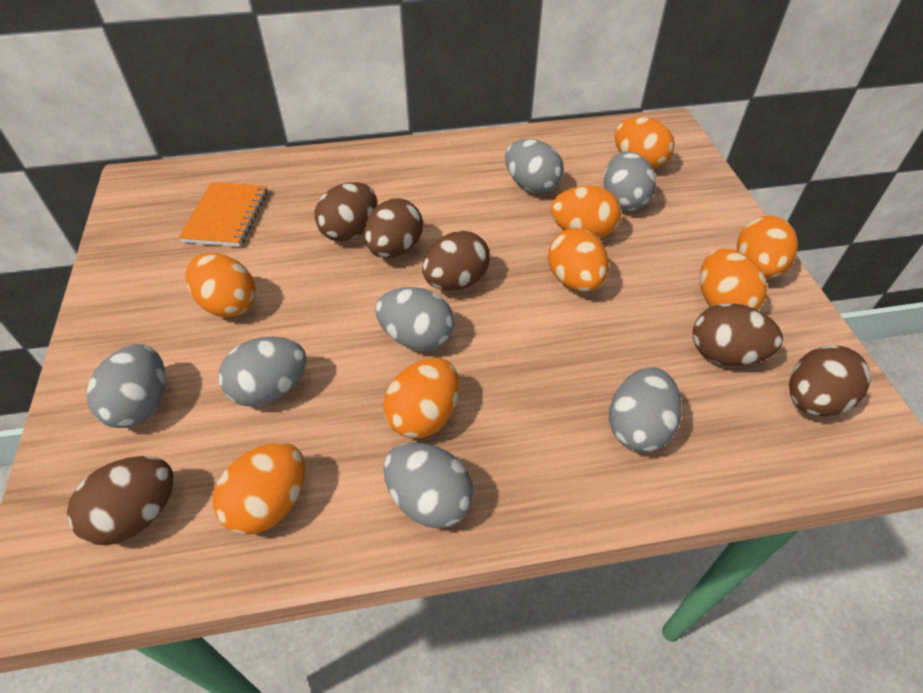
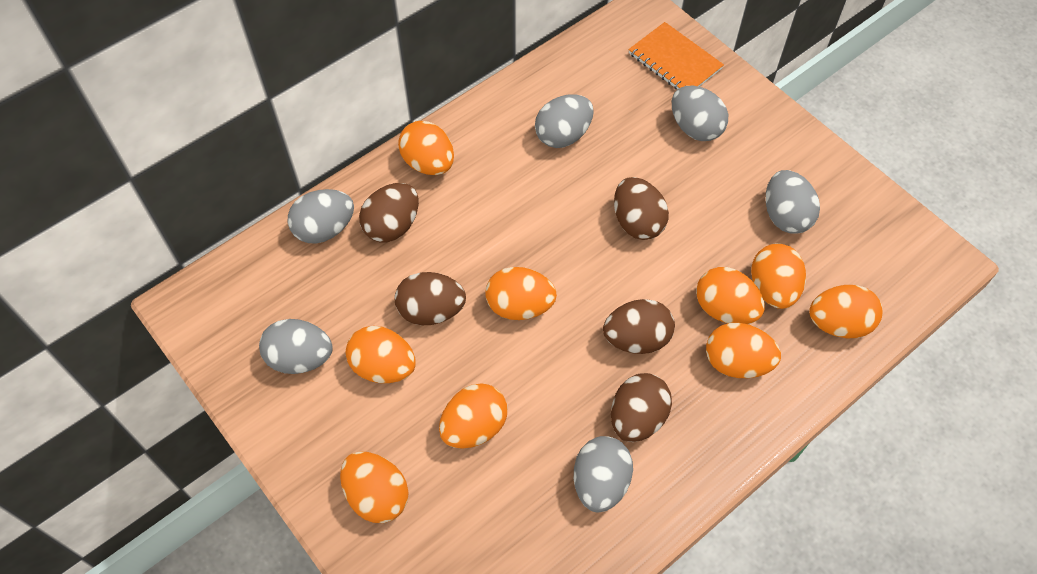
brown egg: 6 -> 5
grey egg: 7 -> 6
orange egg: 8 -> 9

